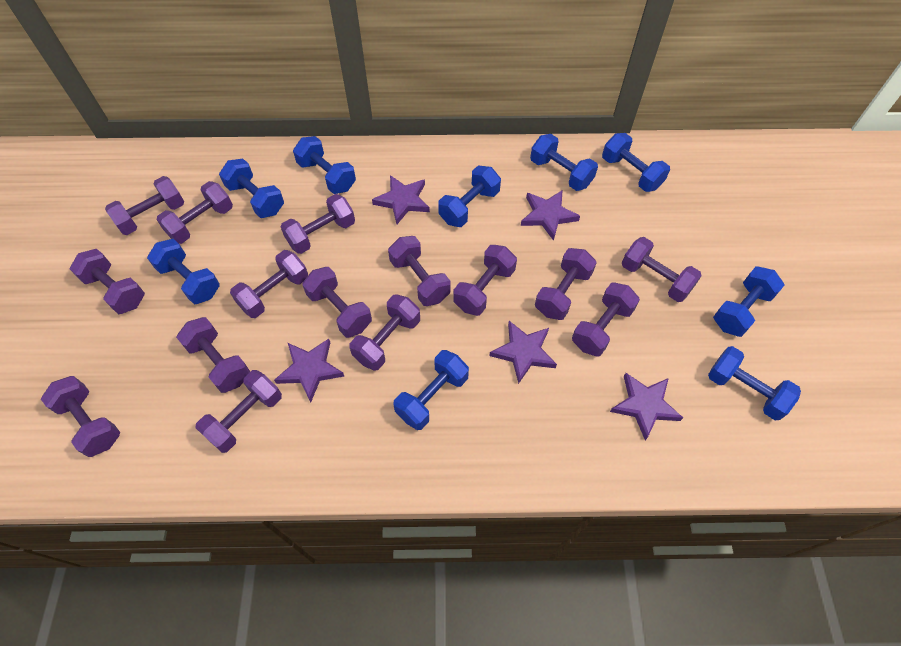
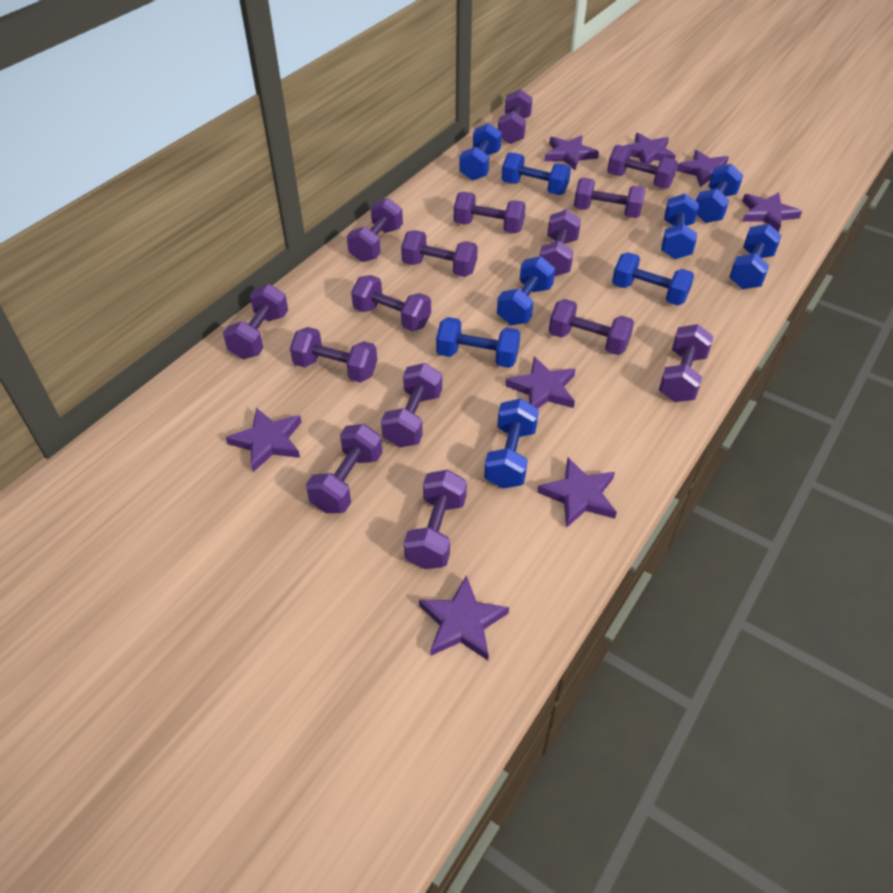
purple star: 5 -> 8

